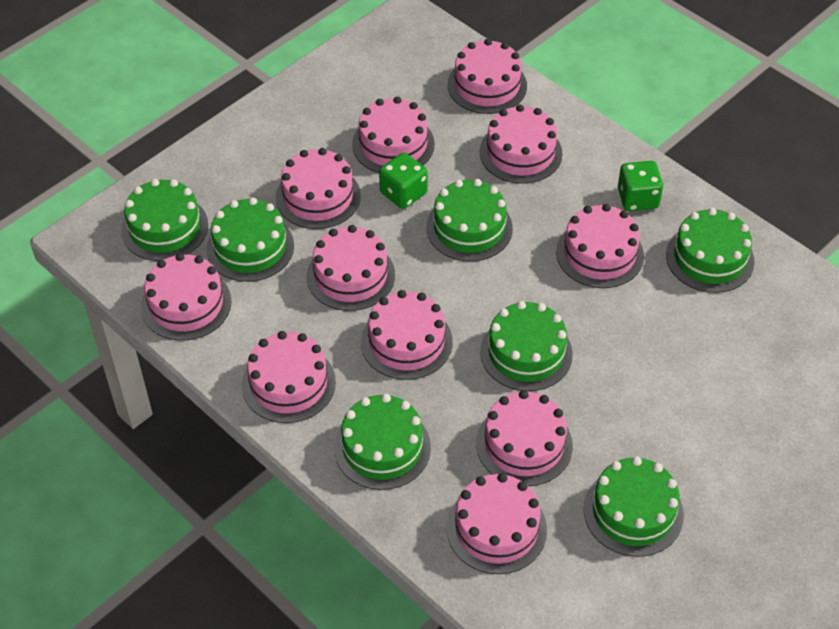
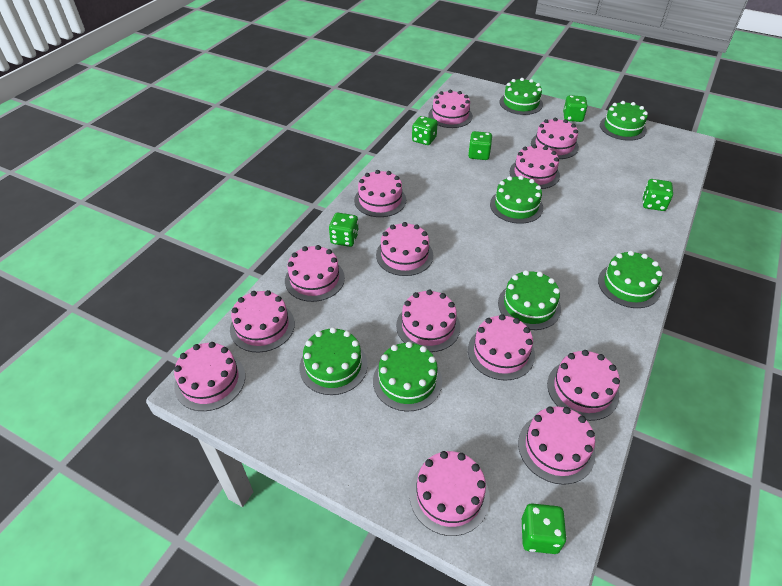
green dice: 2 -> 6
pink cake: 11 -> 13

